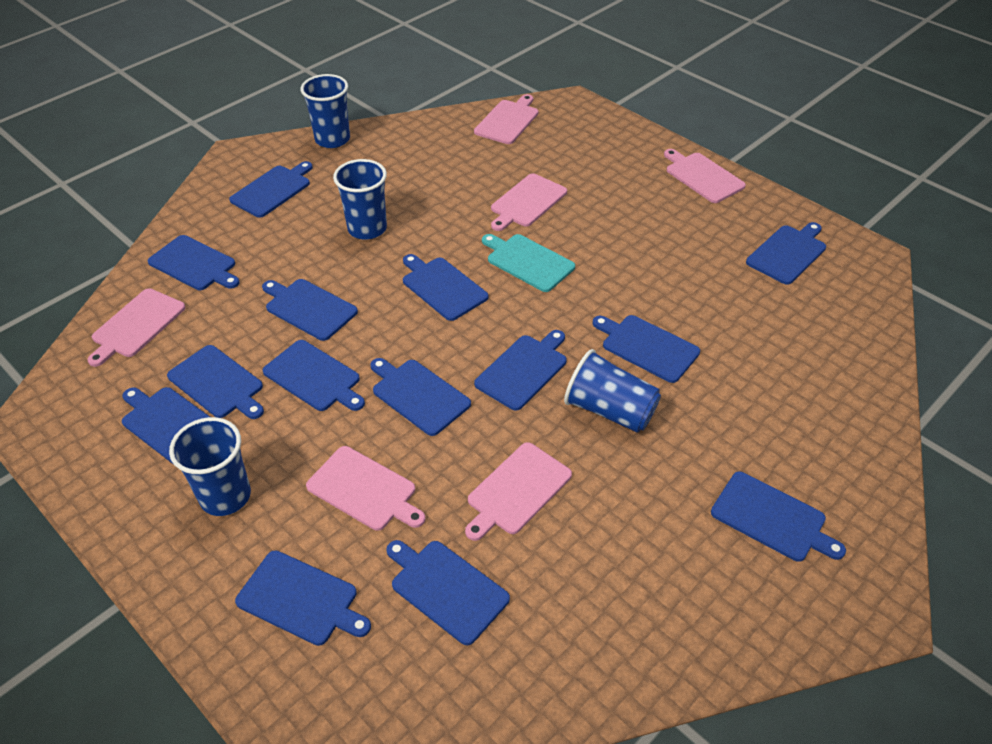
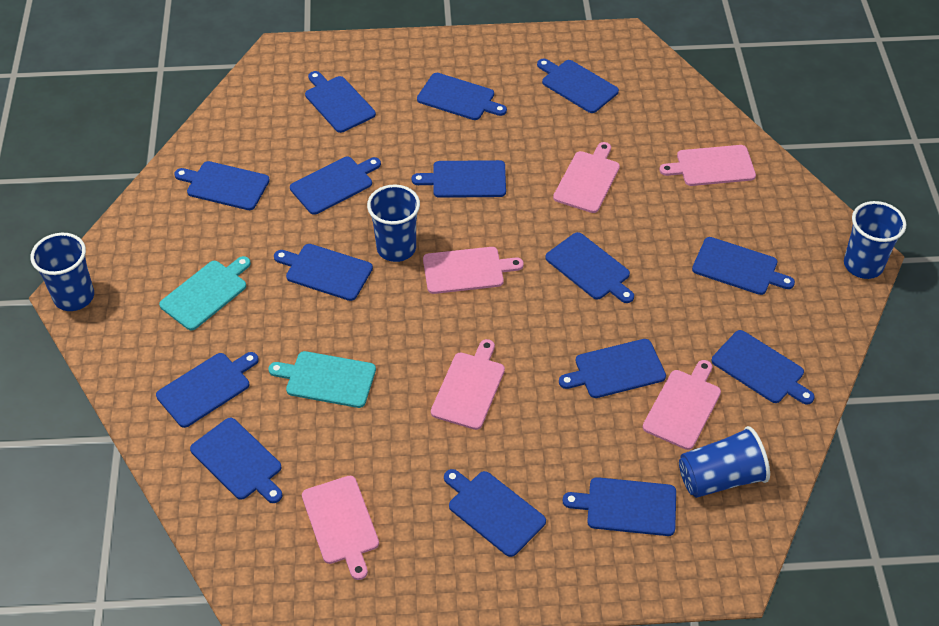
blue cutting board: 14 -> 15
turquoise cutting board: 1 -> 2

